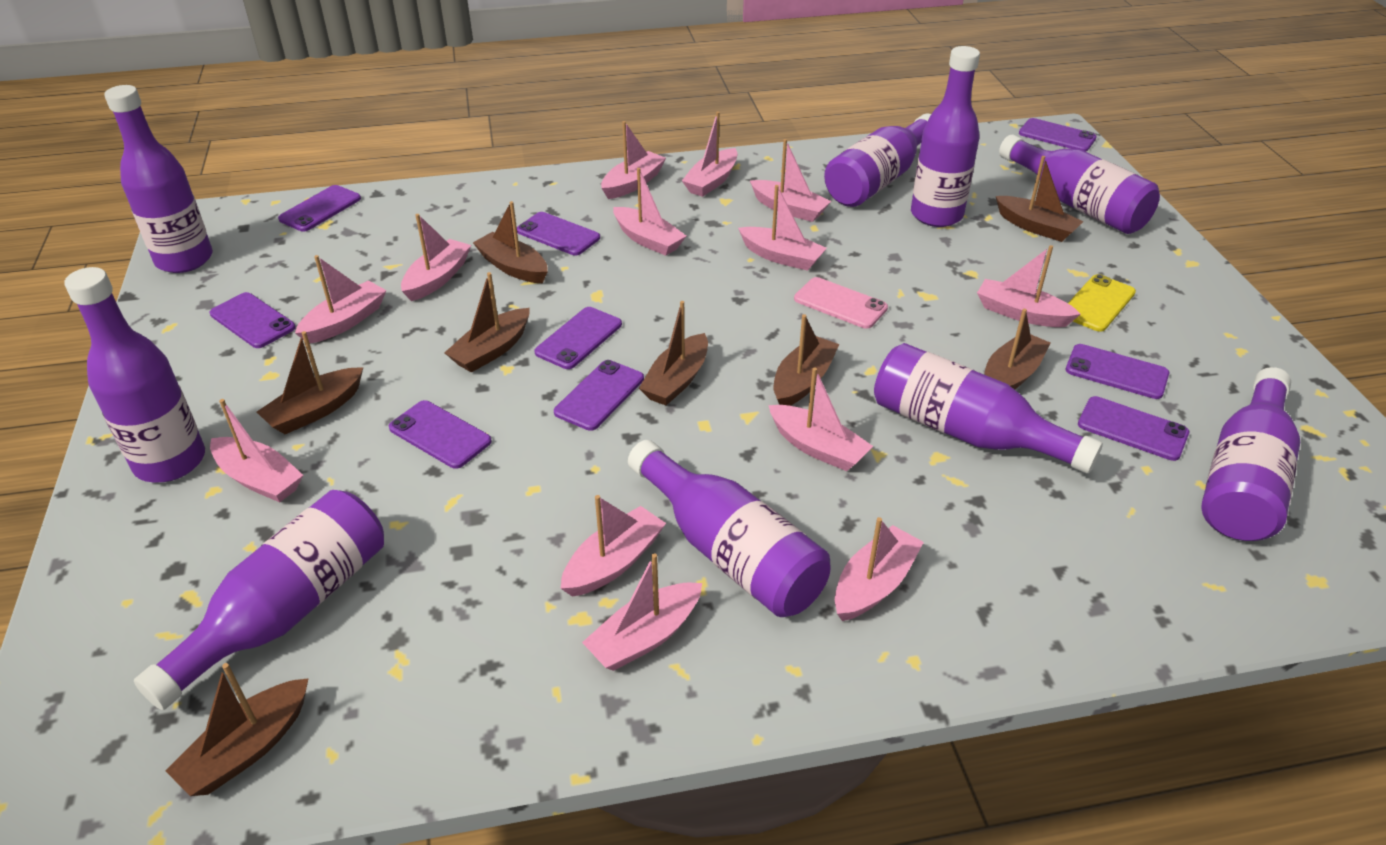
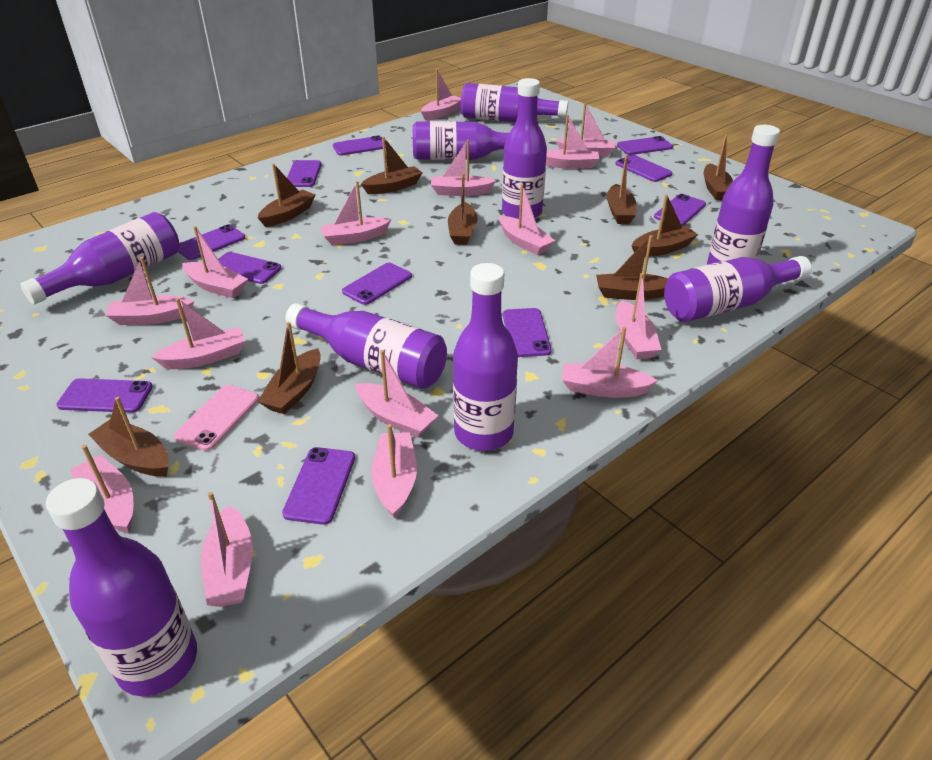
brown boat: 8 -> 9
pink boat: 13 -> 15
purple phone: 9 -> 11
yellow phone: 1 -> 0

